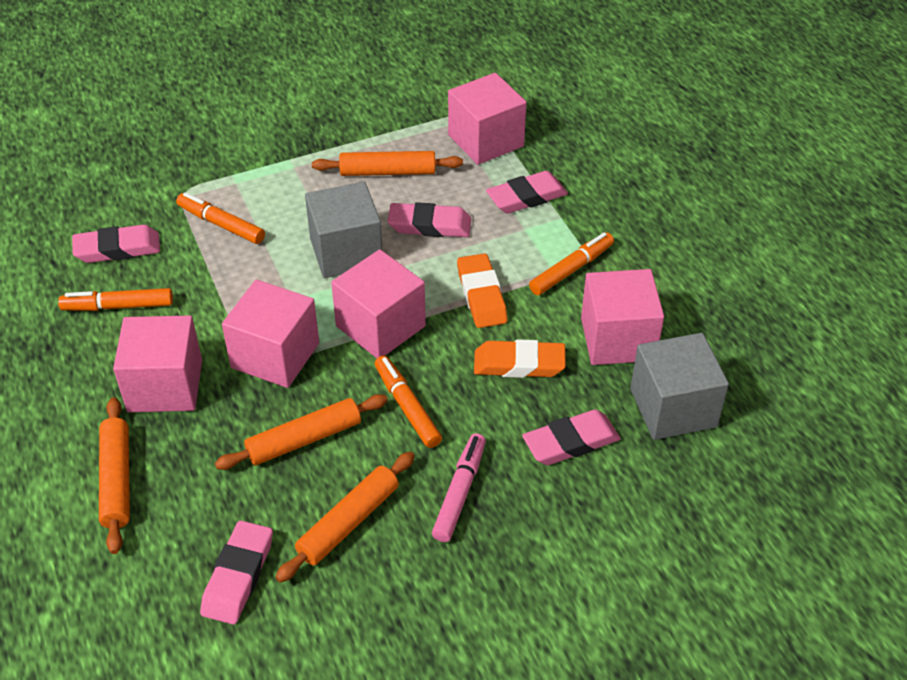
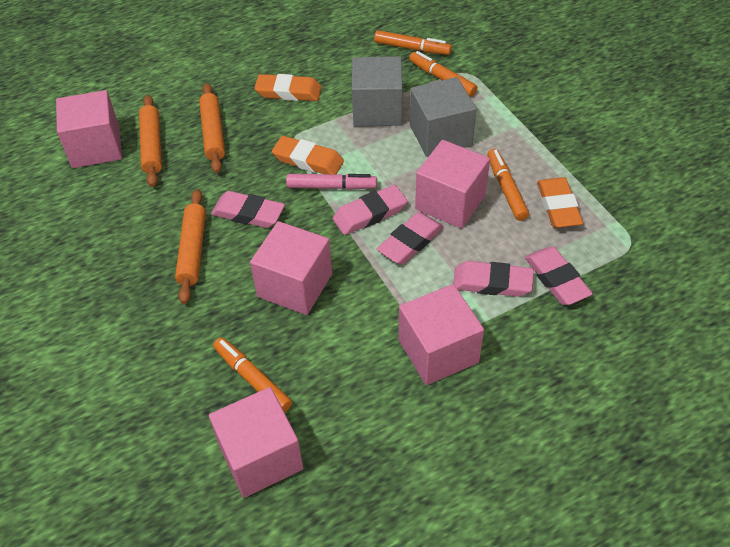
orange eraser: 2 -> 3
orange rolling pin: 4 -> 3

